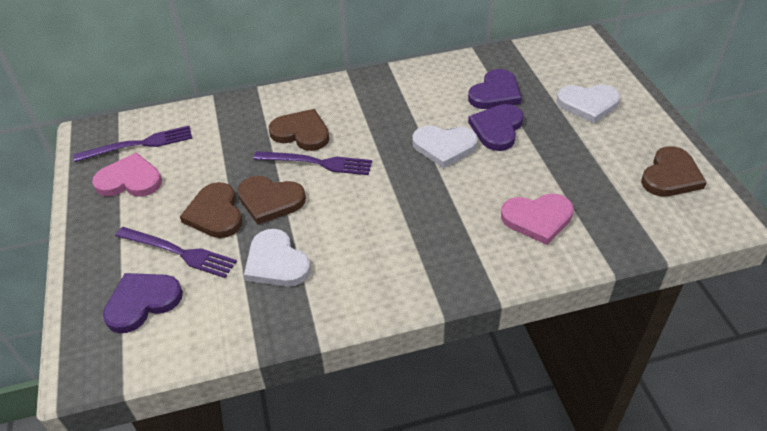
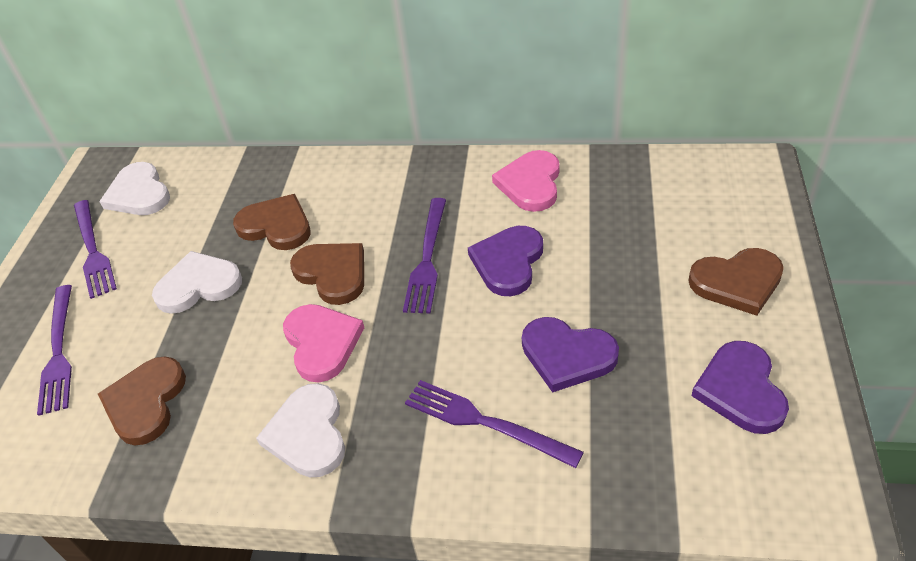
purple fork: 3 -> 4

